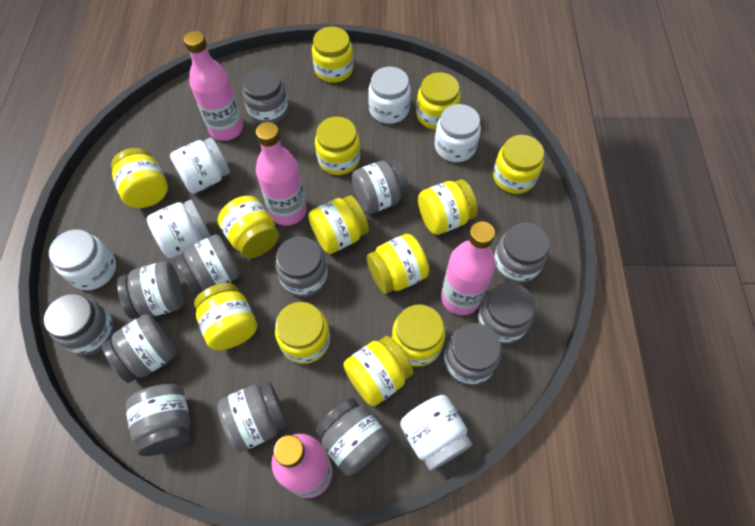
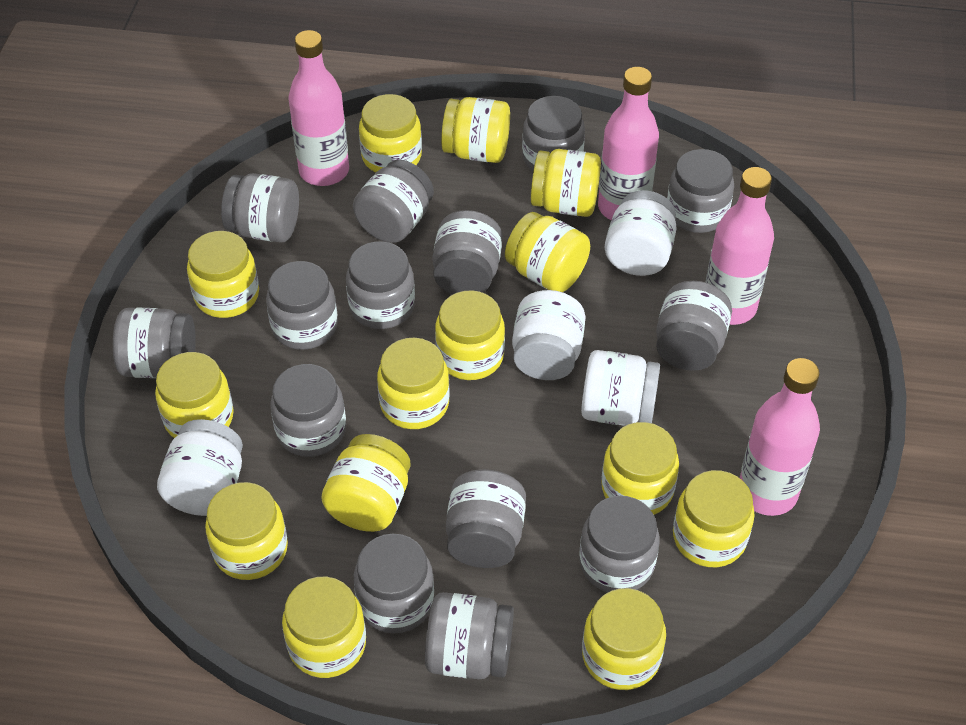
grey jar: 13 -> 14
white jar: 6 -> 4
yellow jar: 13 -> 14

